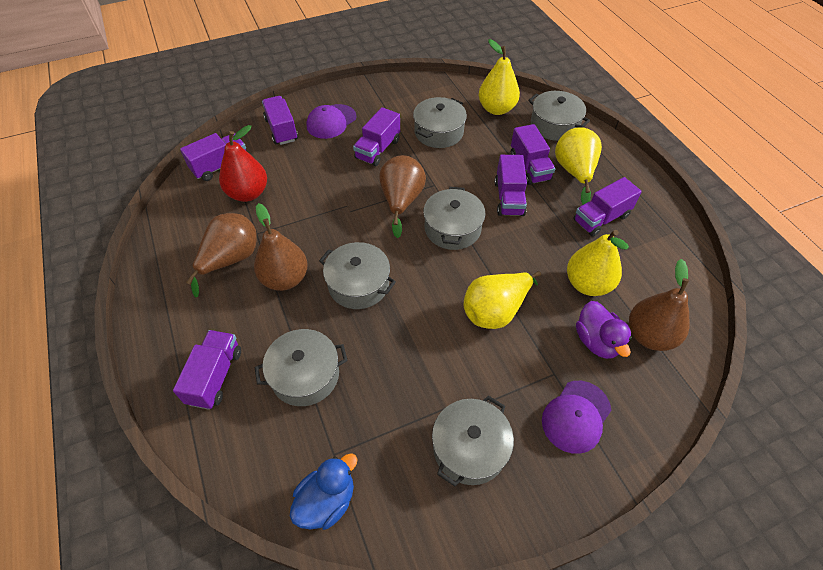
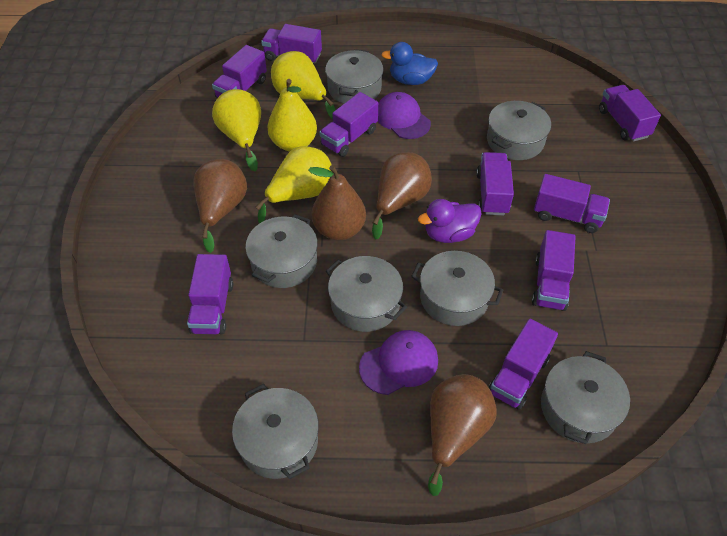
grey pot: 6 -> 7
purple truck: 7 -> 9
red pear: 1 -> 0

